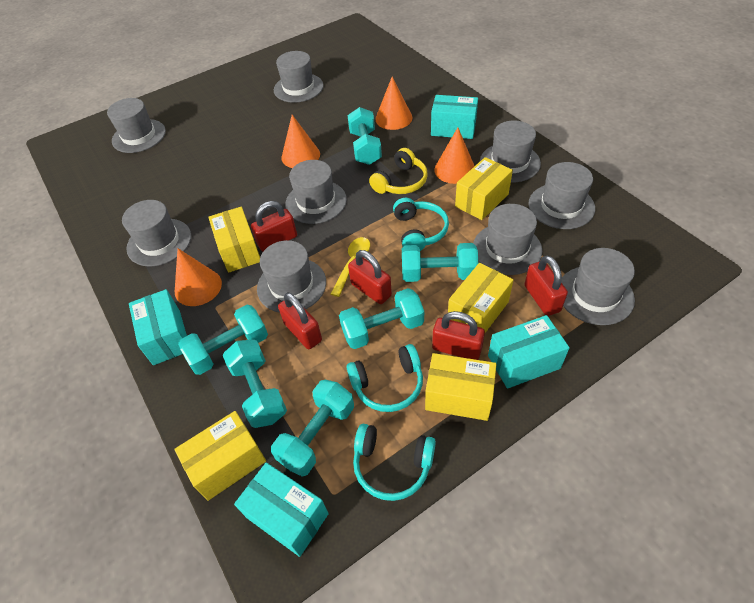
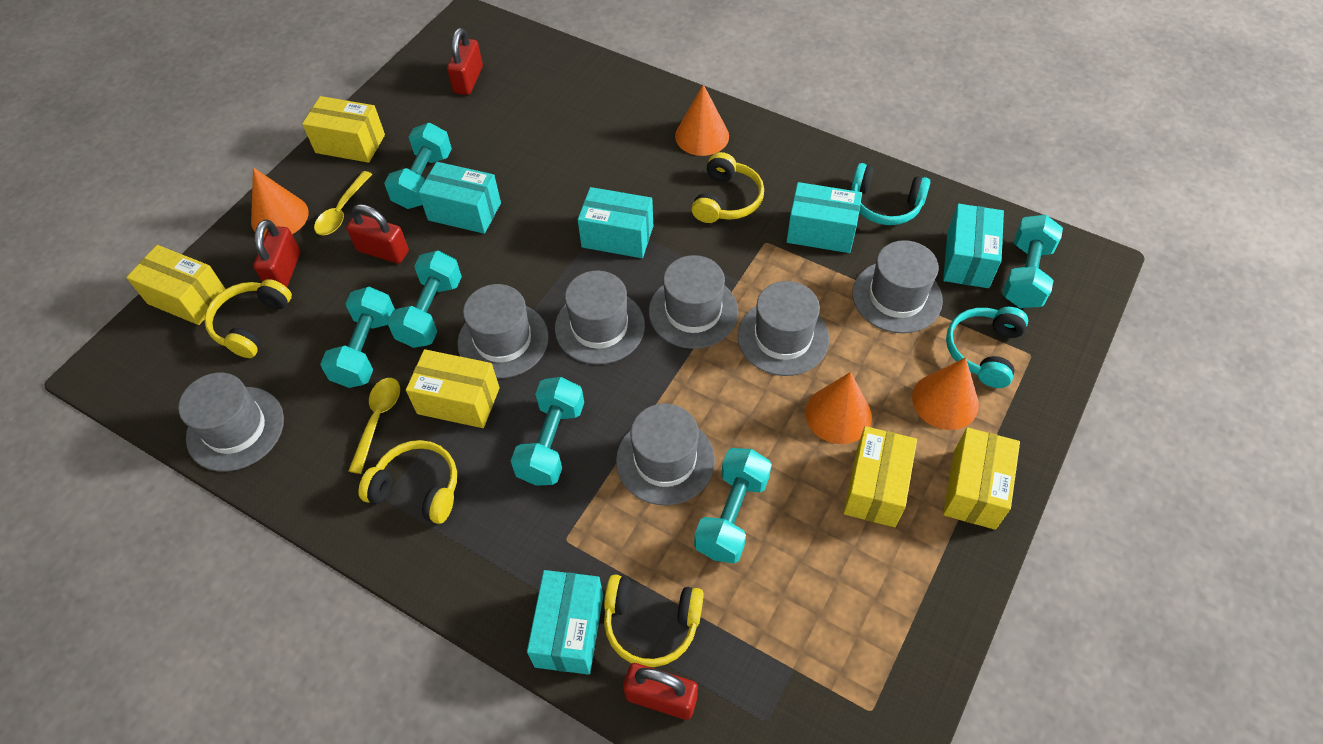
grey hat: 9 -> 7
red padlock: 5 -> 4
turquoise box: 4 -> 5
turquoise headphones: 3 -> 2
yellow headphones: 1 -> 4
yellow spoon: 1 -> 2

